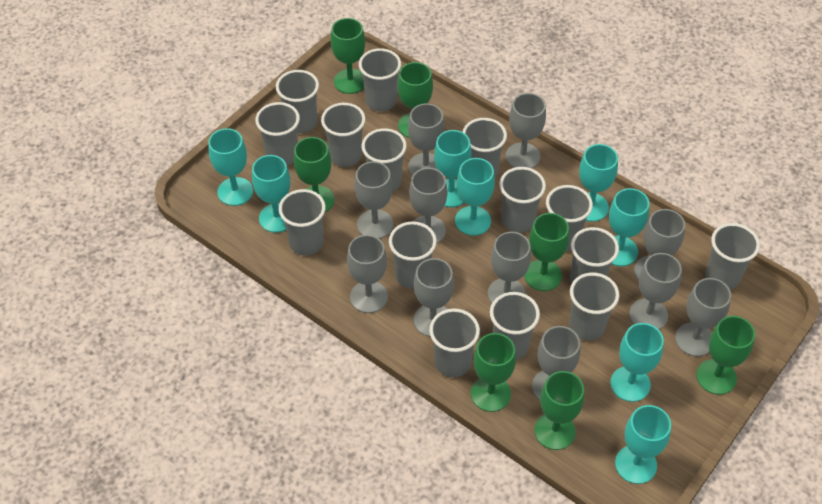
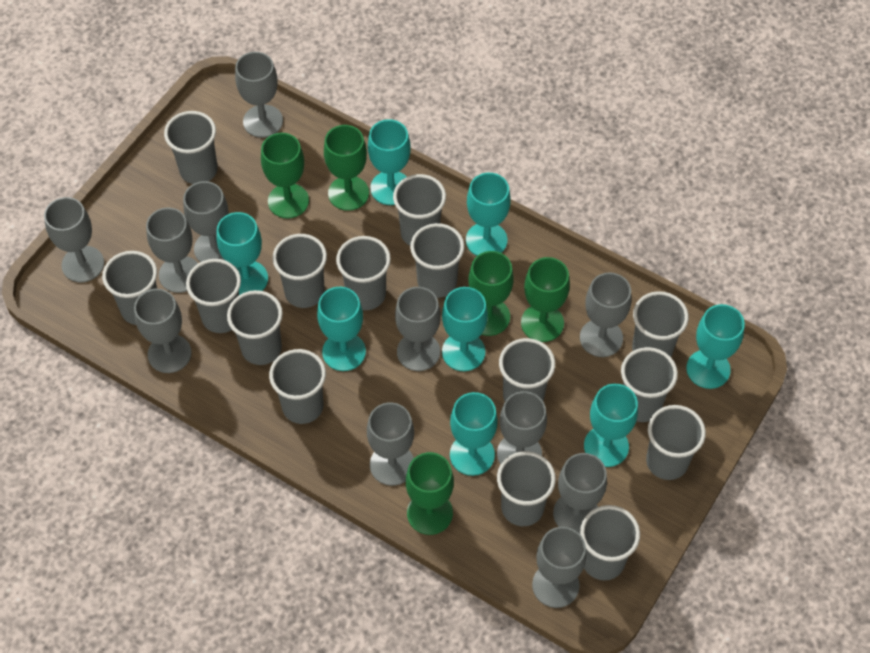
green goblet: 7 -> 5

